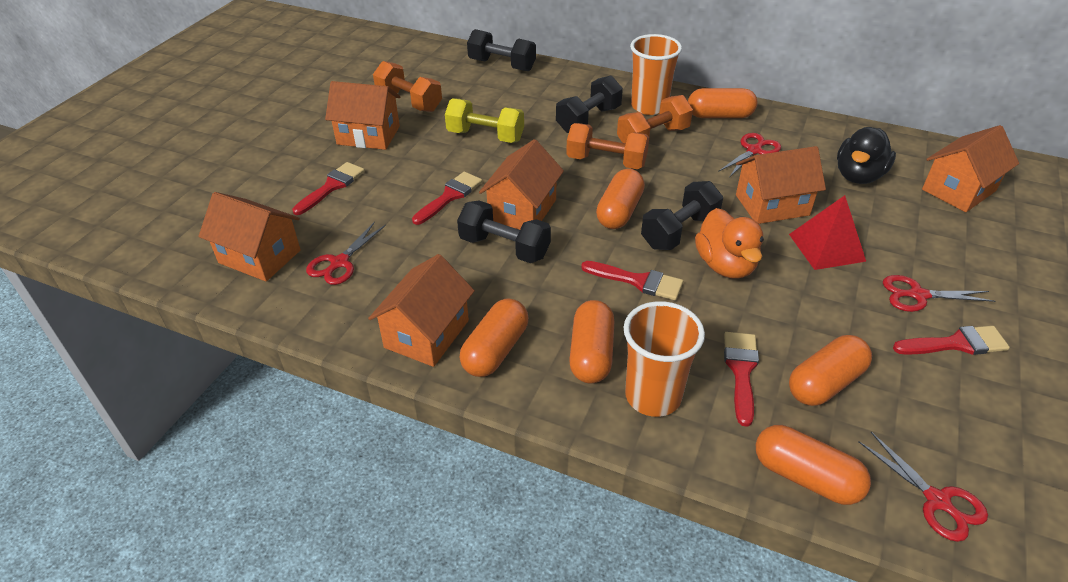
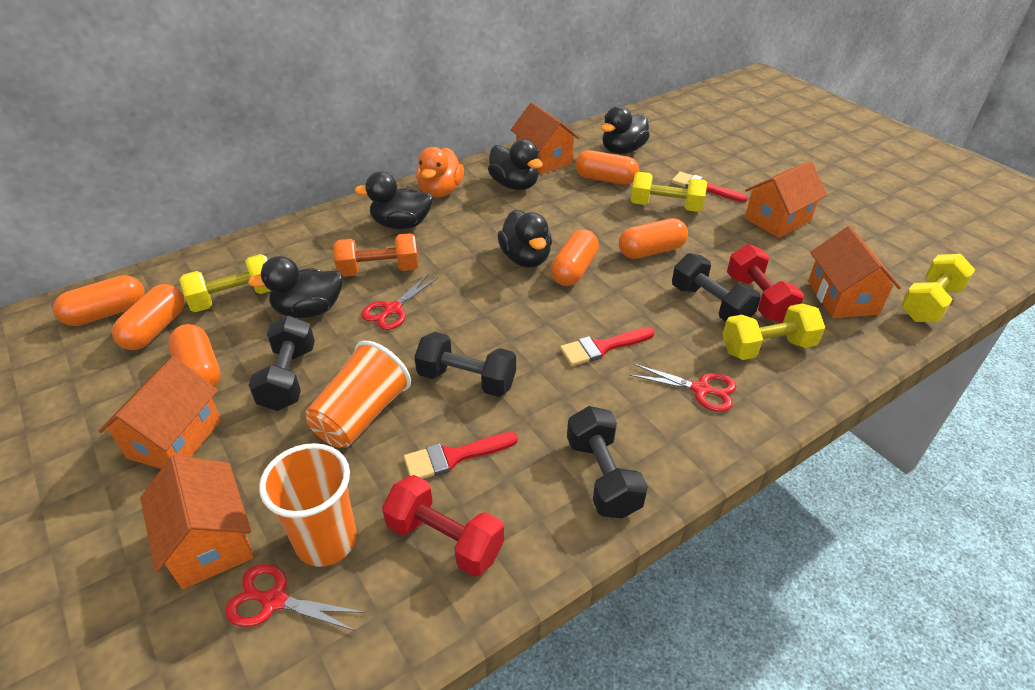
black duck: 1 -> 5
orange dumbbell: 3 -> 1
orange house: 6 -> 5
red brush: 5 -> 3
red dumbbell: 0 -> 2
red pyramid: 1 -> 0
red scissors: 4 -> 3
yellow dumbbell: 1 -> 4

